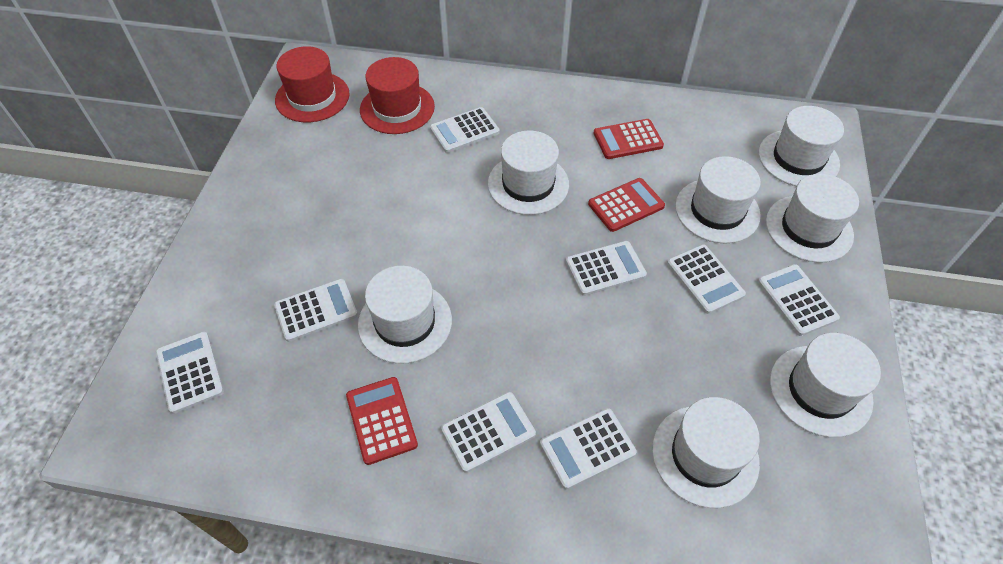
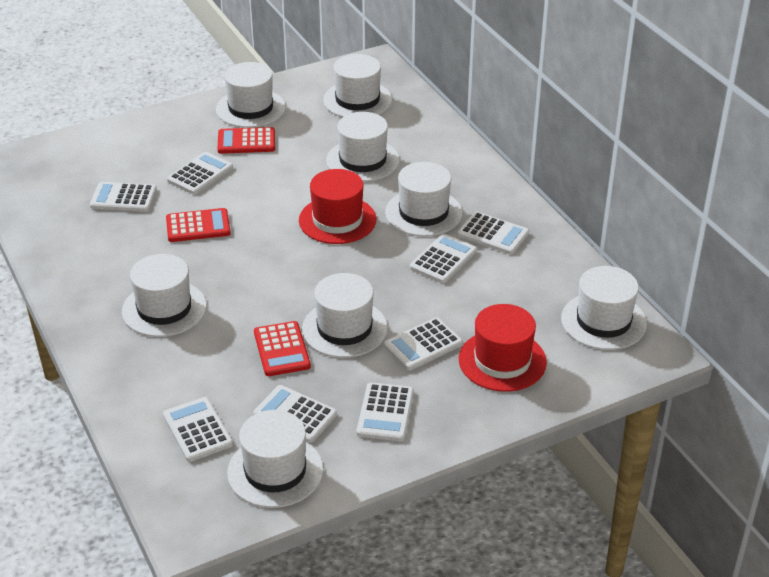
white hat: 7 -> 8

